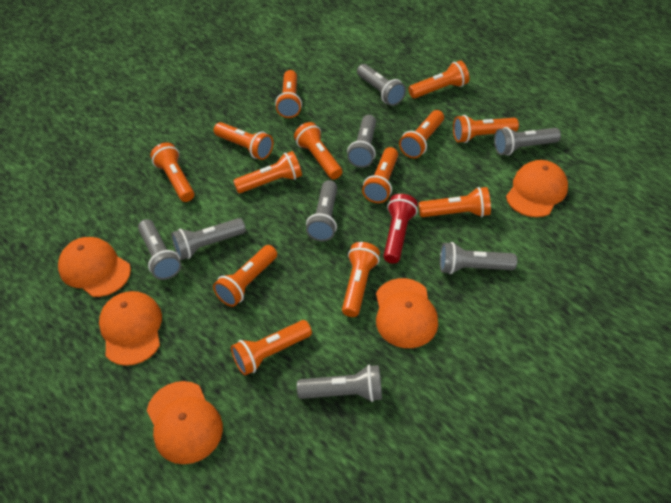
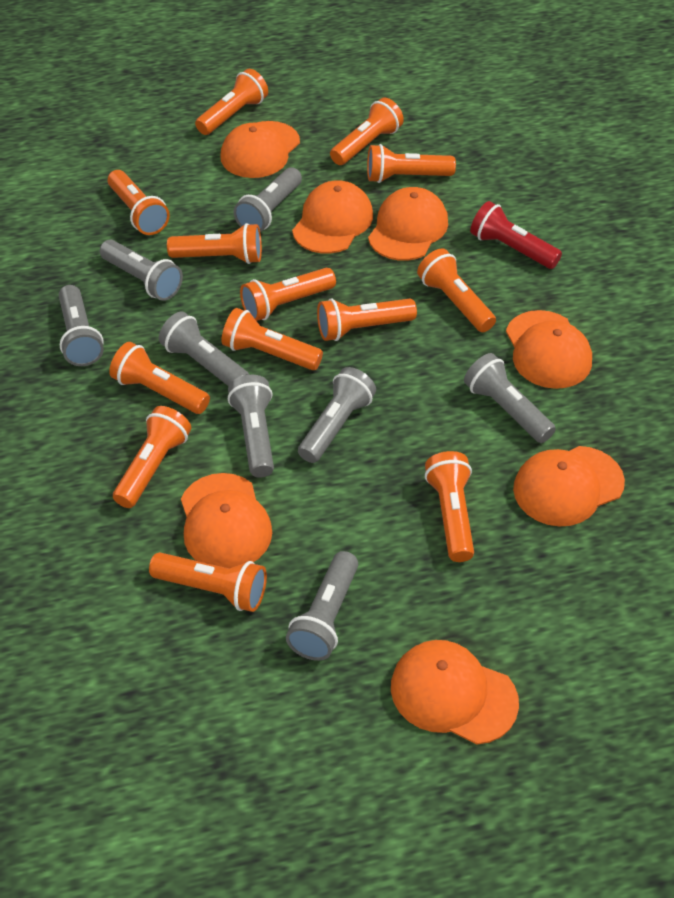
orange cap: 5 -> 7

